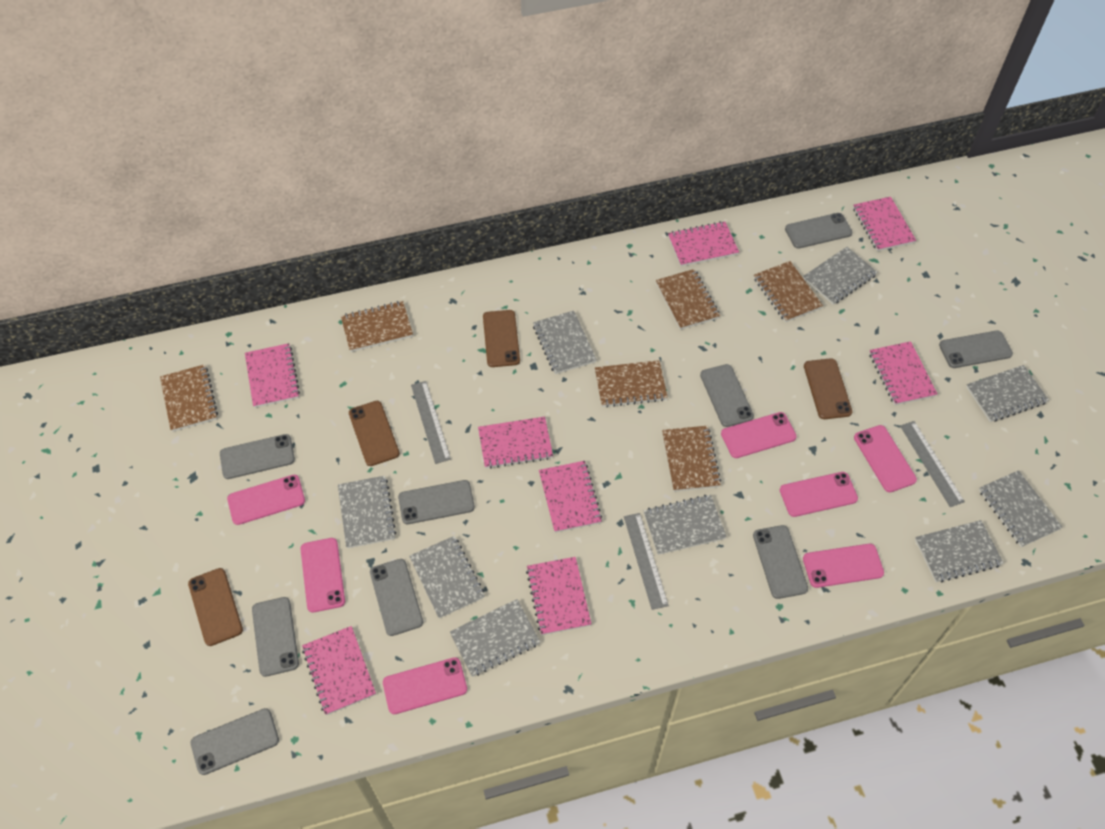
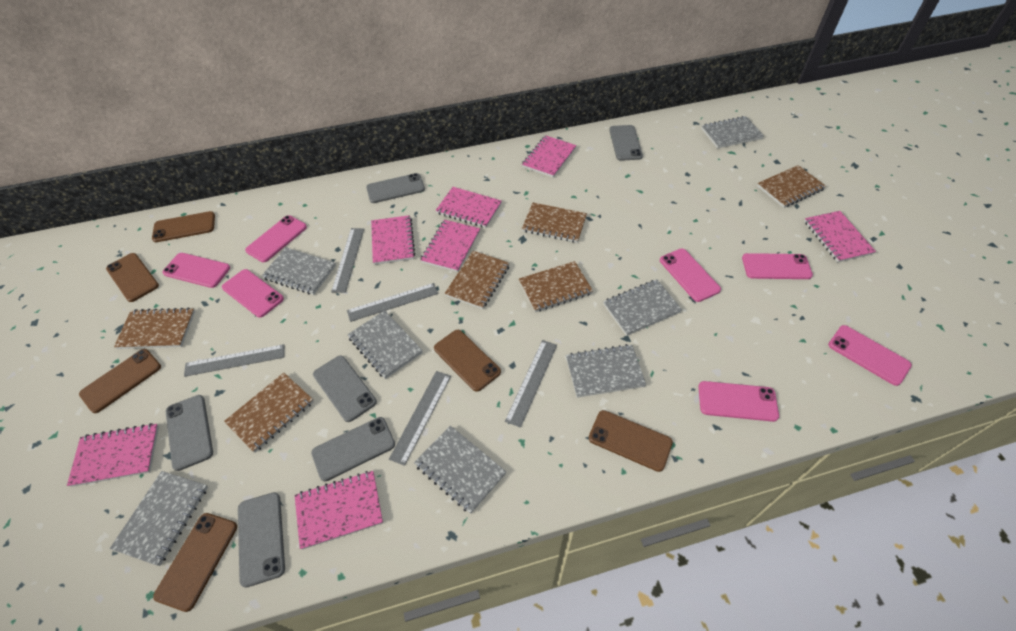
brown phone: 4 -> 6
grey notebook: 9 -> 7
grey phone: 9 -> 6
grey ruler: 3 -> 5
pink notebook: 8 -> 7

